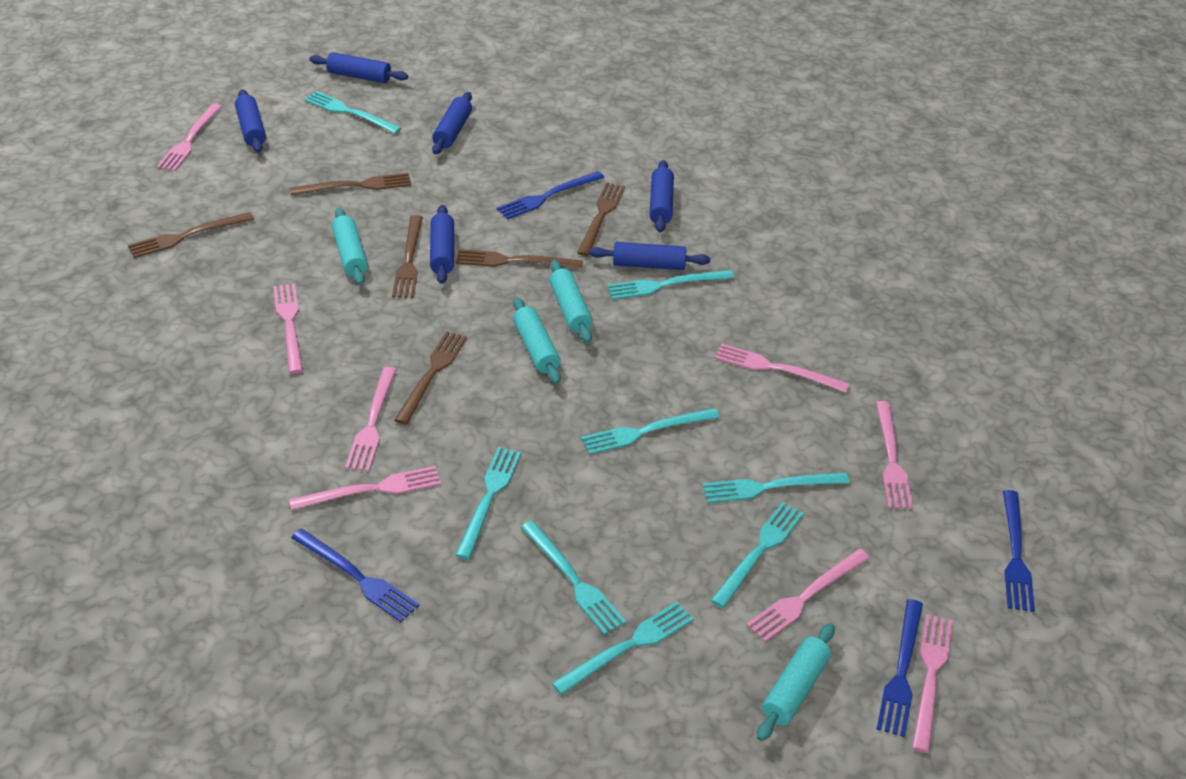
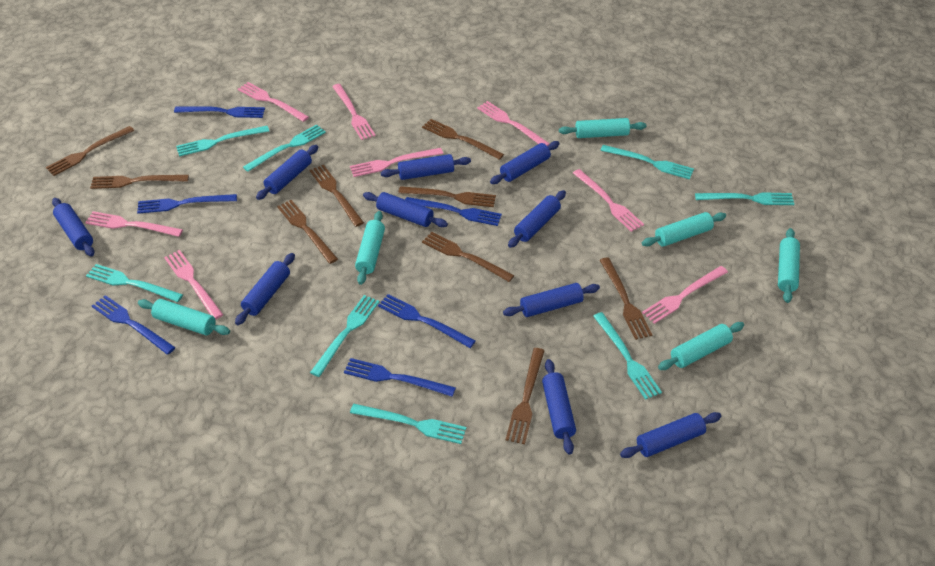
blue fork: 4 -> 6
blue rolling pin: 6 -> 10
brown fork: 6 -> 9
turquoise rolling pin: 4 -> 6

